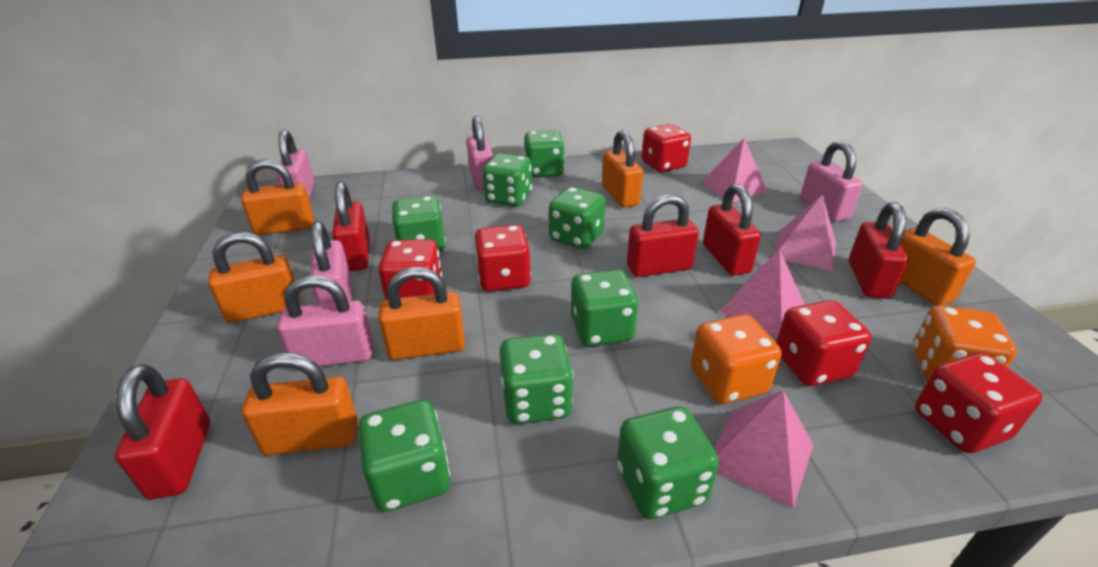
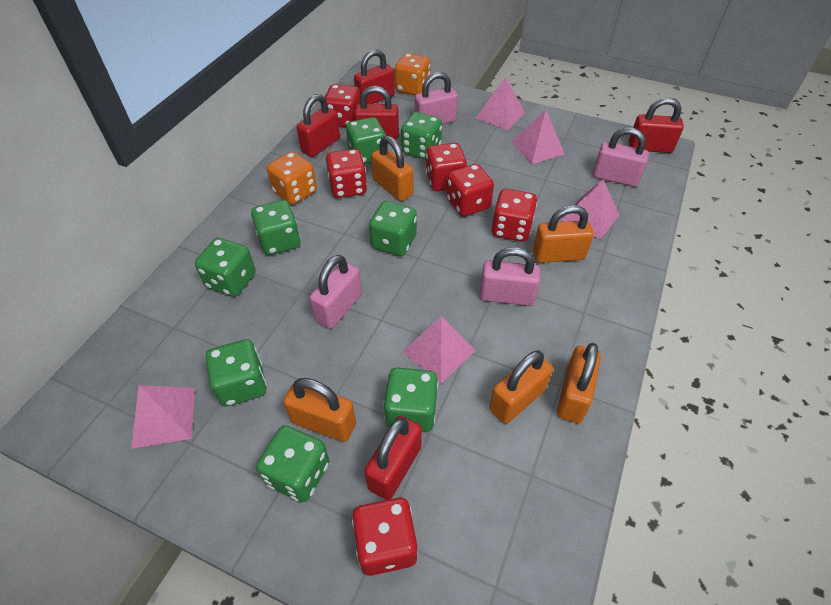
orange padlock: 6 -> 5
pink padlock: 5 -> 4
pink pyramid: 4 -> 5
red dice: 5 -> 6

